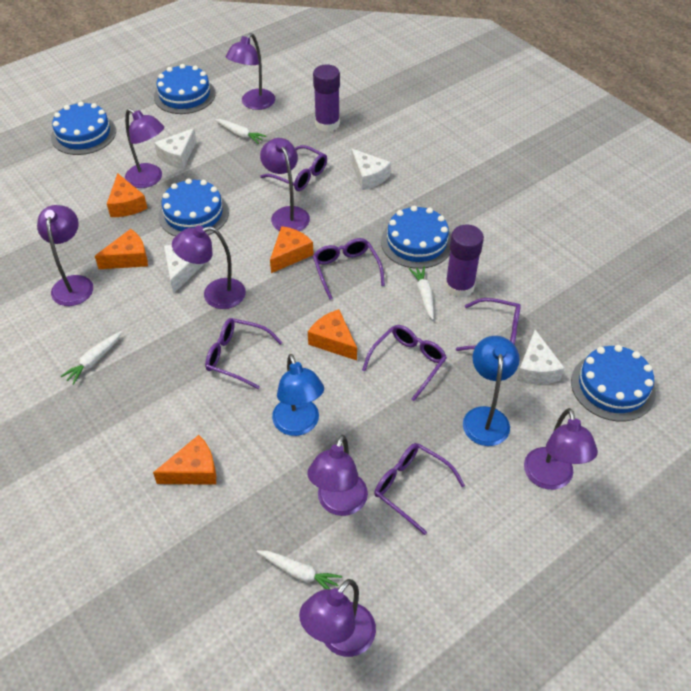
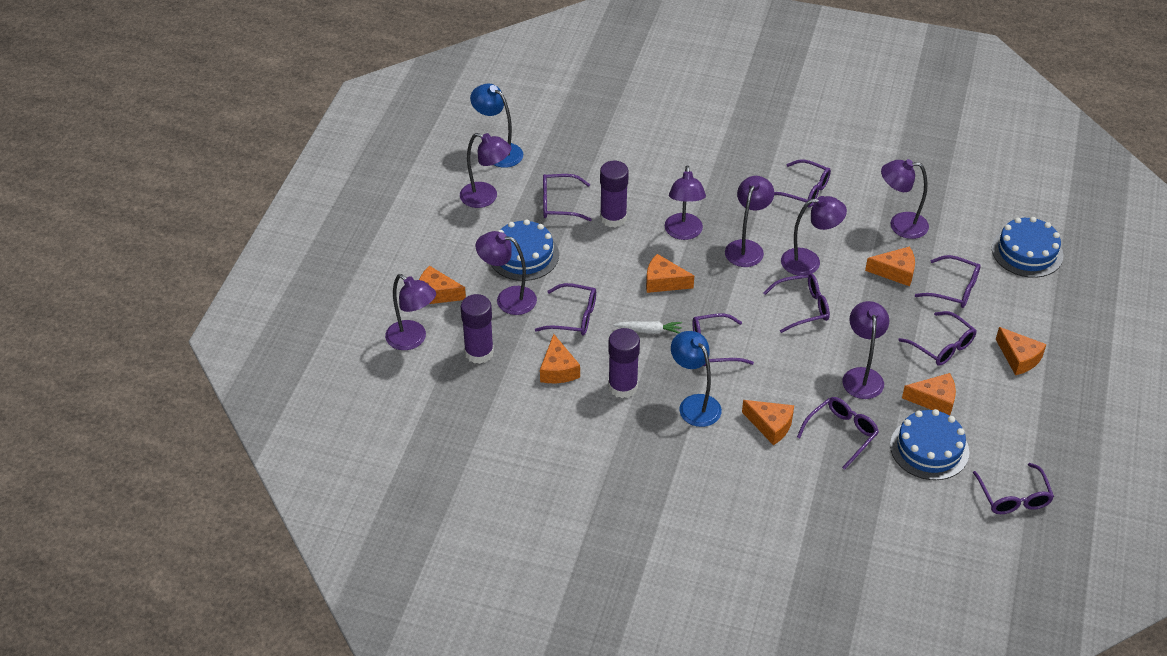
blue cake: 5 -> 3
orange cheese: 5 -> 7
purple glasses: 6 -> 9
purple glue stick: 2 -> 3
white carrot: 4 -> 1
white cheese: 4 -> 0

